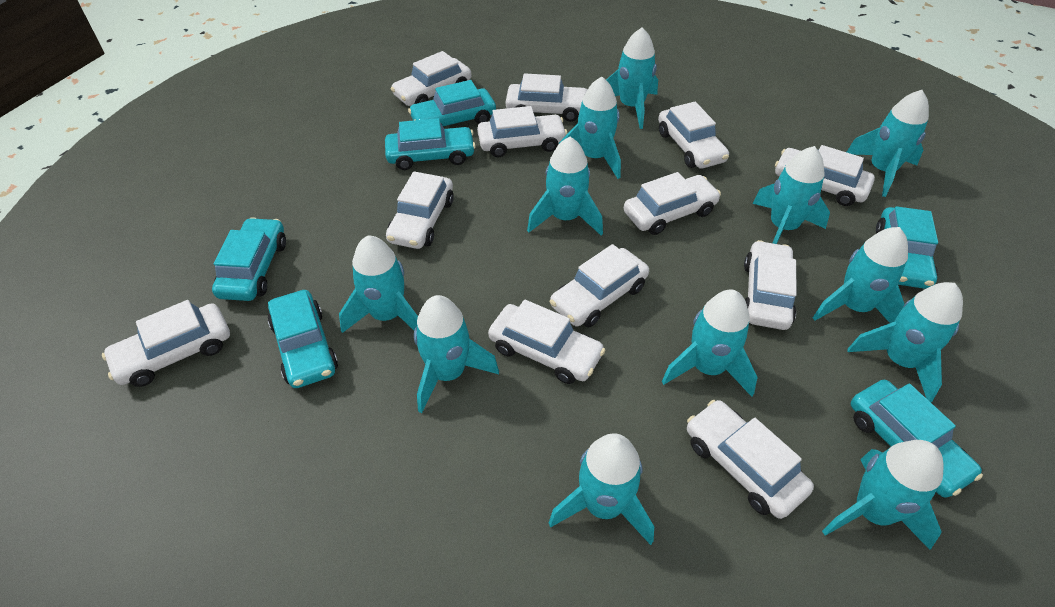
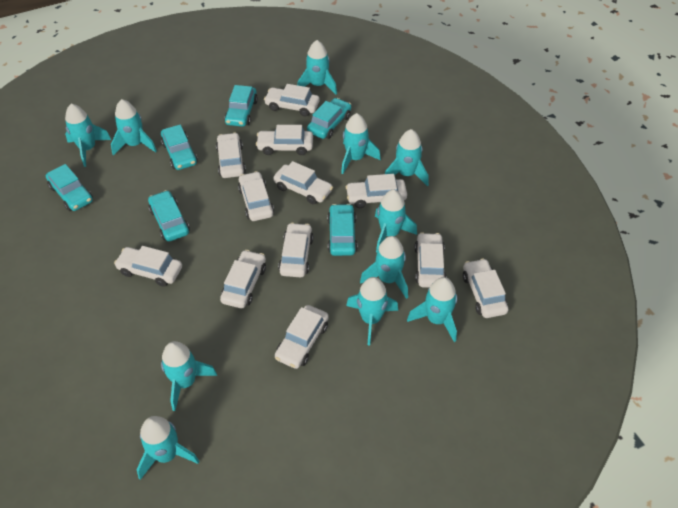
turquoise rocket: 12 -> 11

